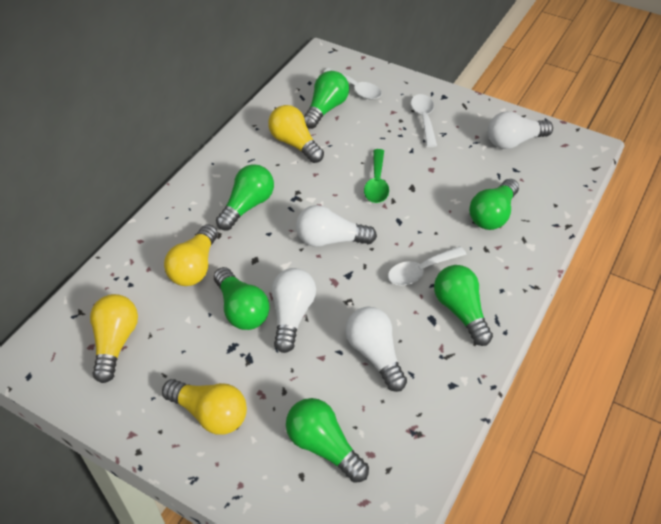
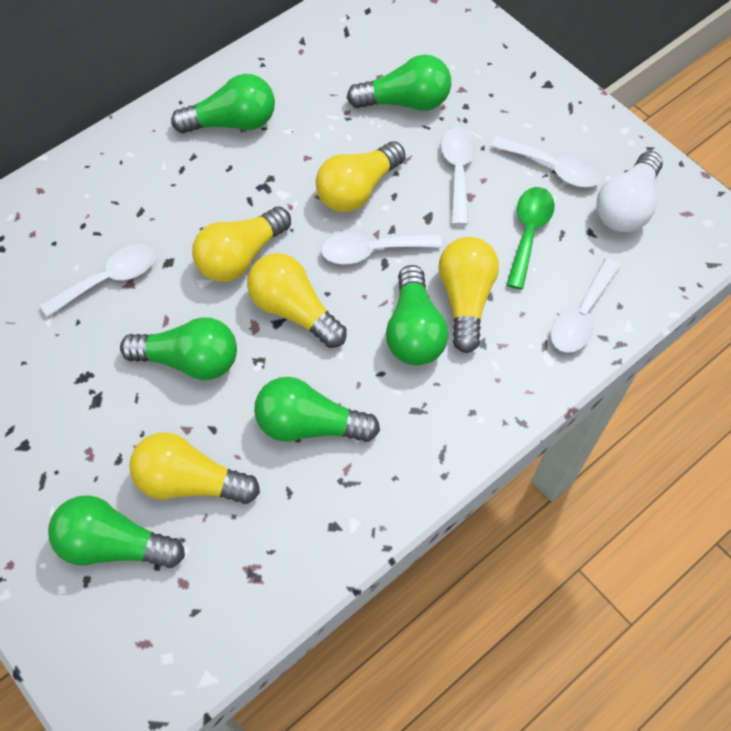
white light bulb: 4 -> 1
white spoon: 3 -> 5
yellow light bulb: 4 -> 5

